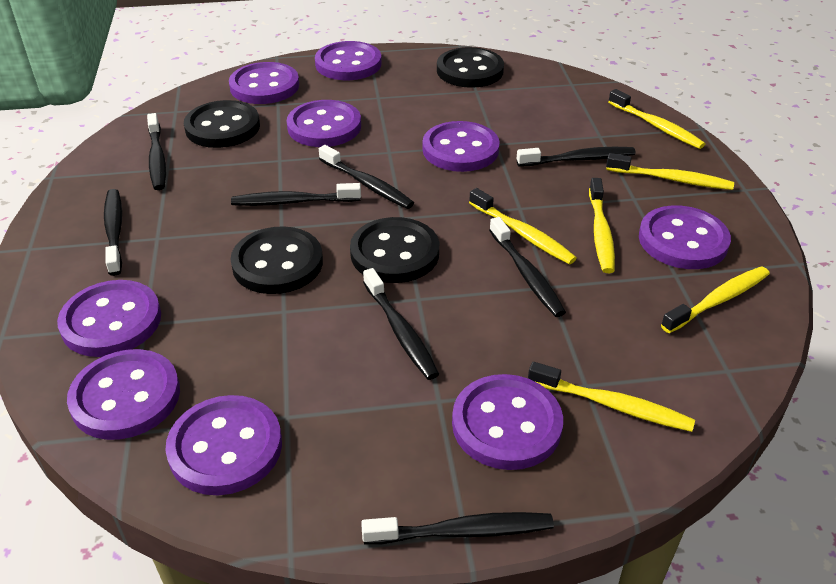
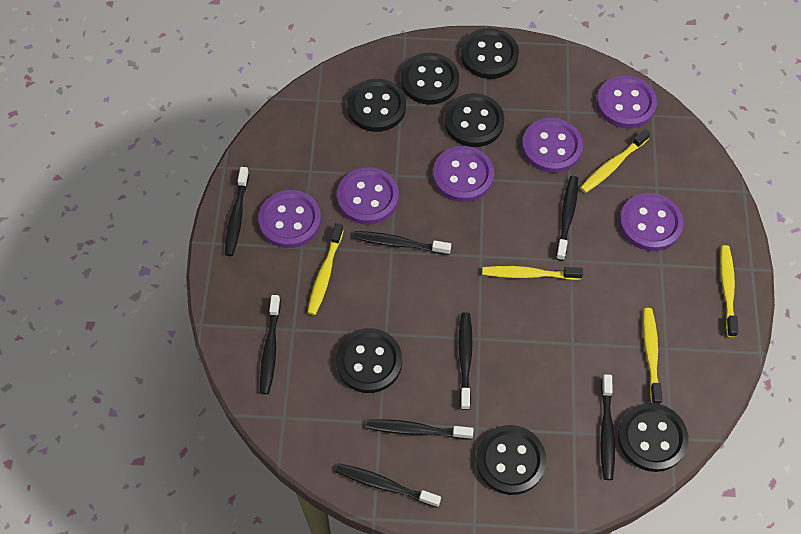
black button: 4 -> 7
purple button: 9 -> 6
yellow toothbrush: 6 -> 5

